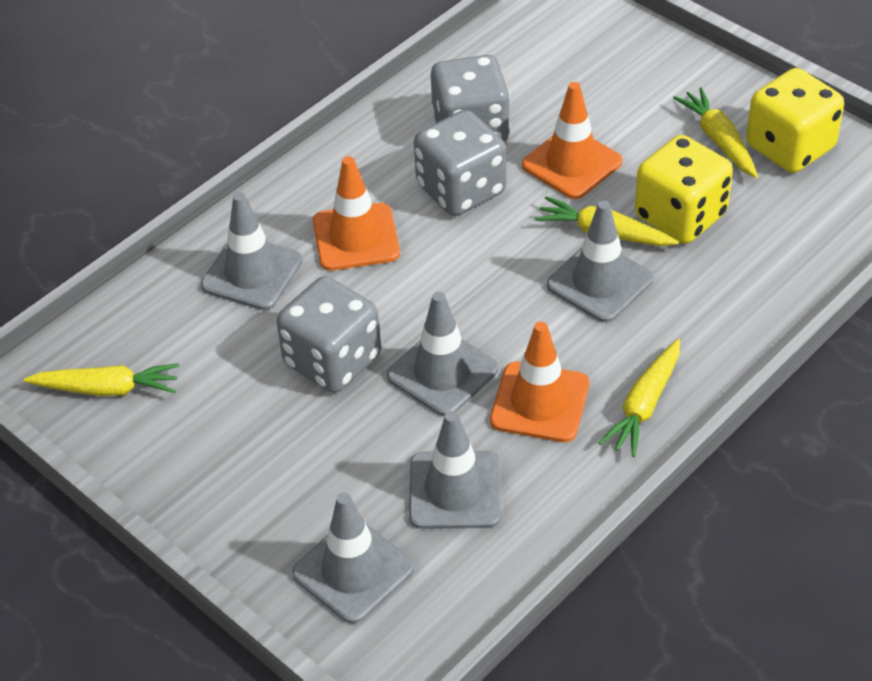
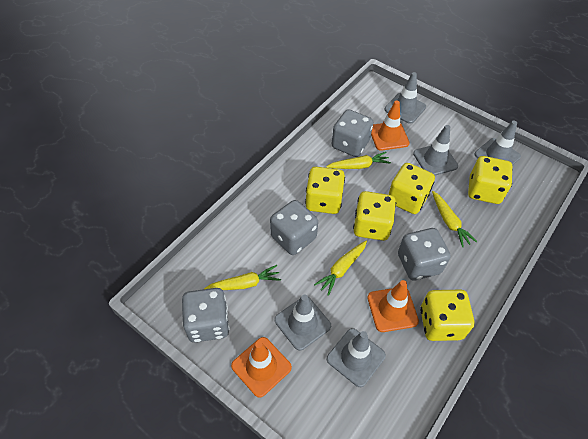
grey dice: 3 -> 4
yellow dice: 2 -> 5

